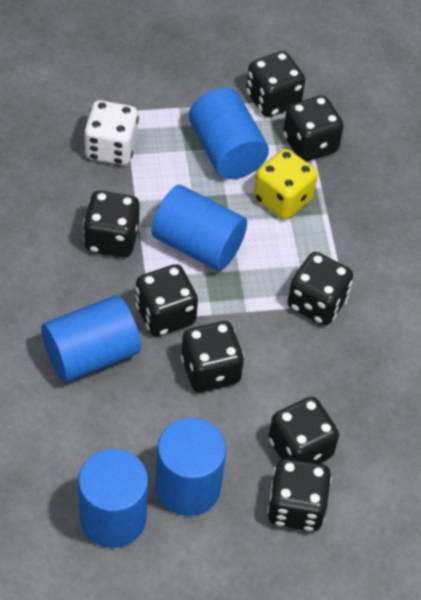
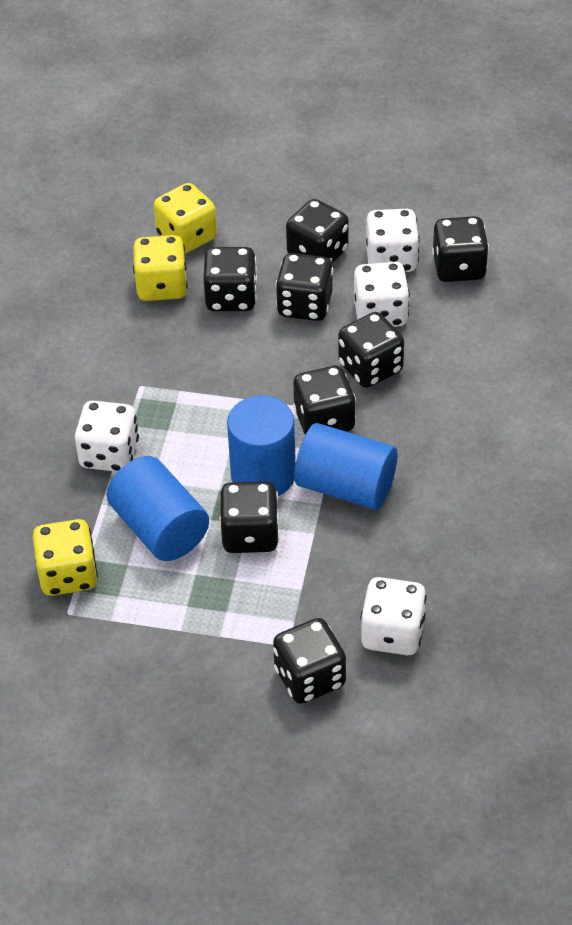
blue cylinder: 5 -> 3
white dice: 1 -> 4
yellow dice: 1 -> 3

